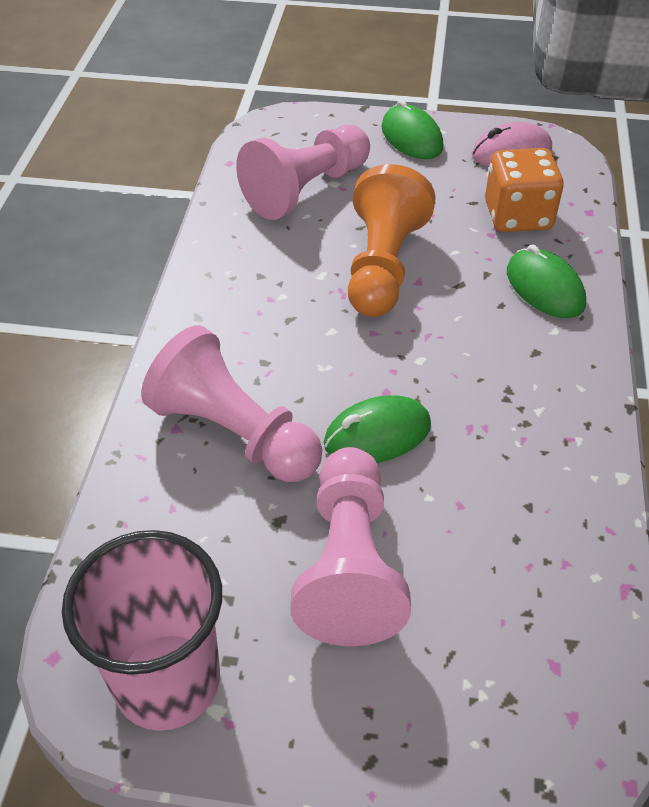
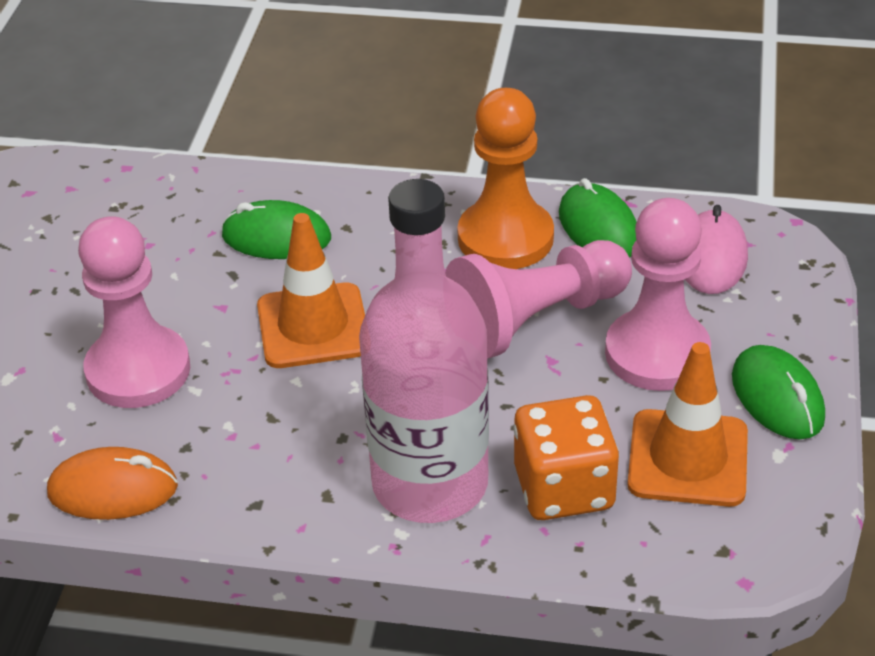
orange mouse: 0 -> 1
orange traffic cone: 0 -> 2
pink bottle: 0 -> 1
pink cup: 1 -> 0

